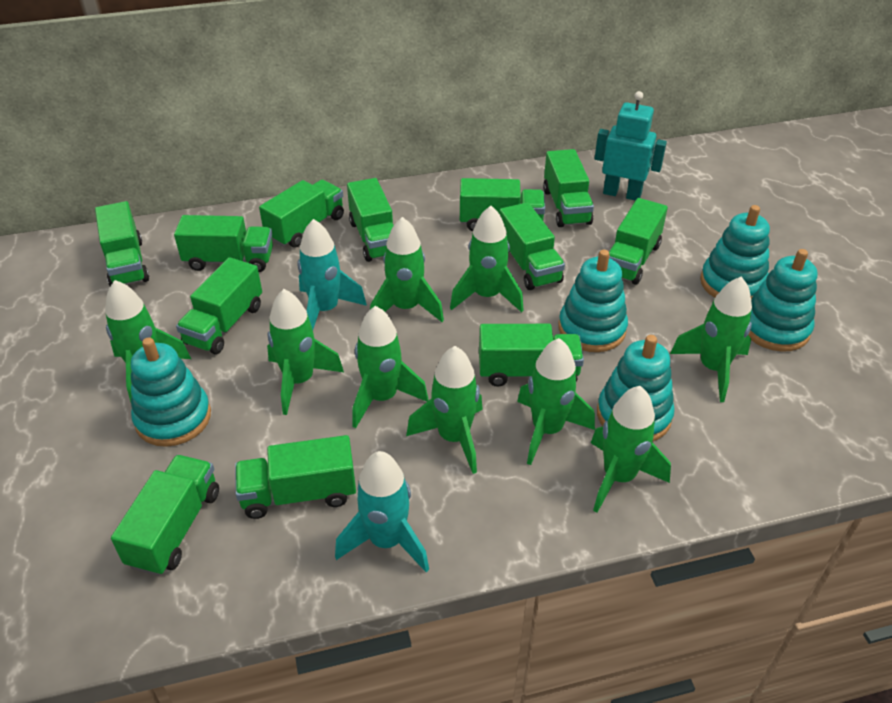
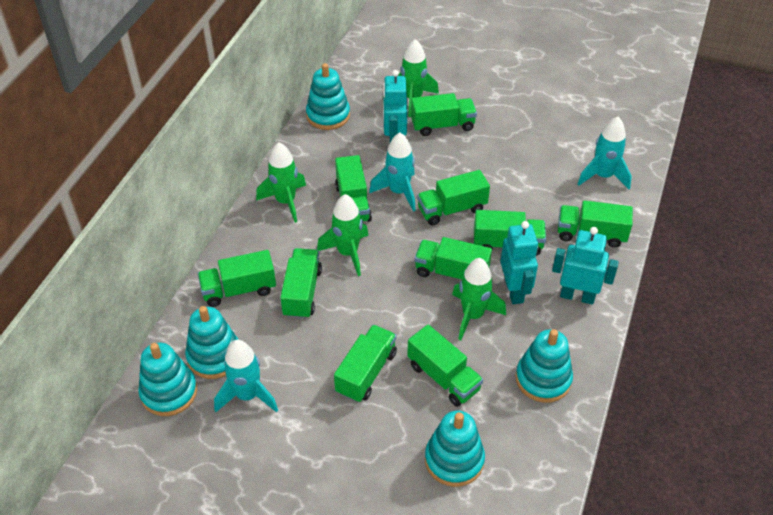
green rocket: 9 -> 4
green truck: 12 -> 10
turquoise robot: 1 -> 3
turquoise rocket: 2 -> 3

